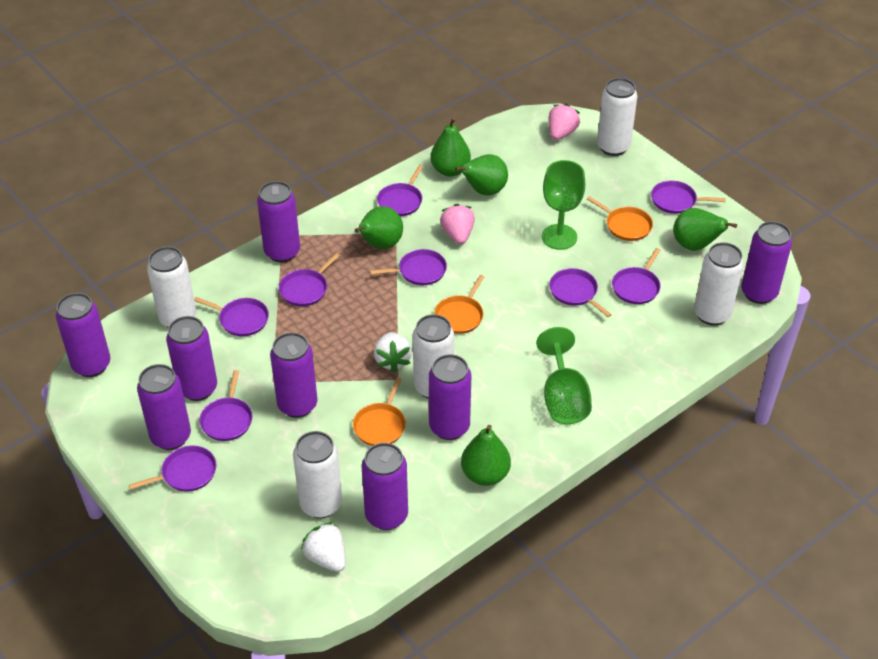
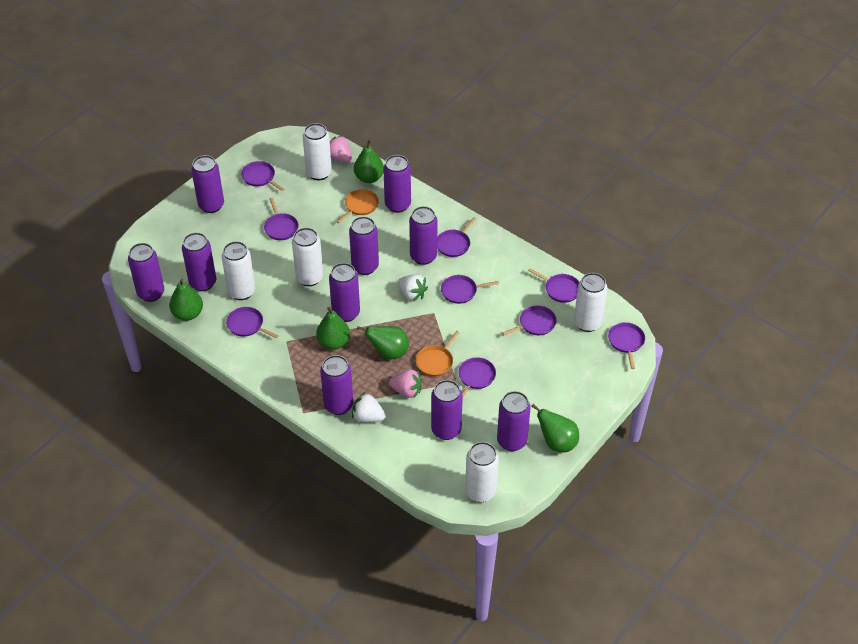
green goblet: 2 -> 0
orange pan: 3 -> 2
purple can: 8 -> 10

